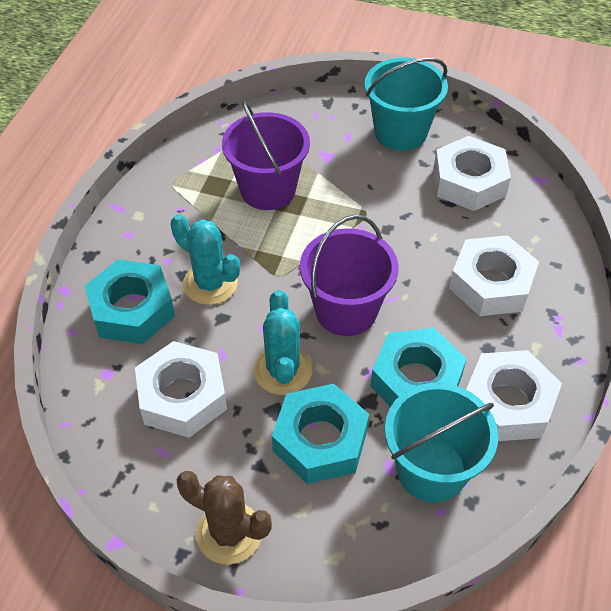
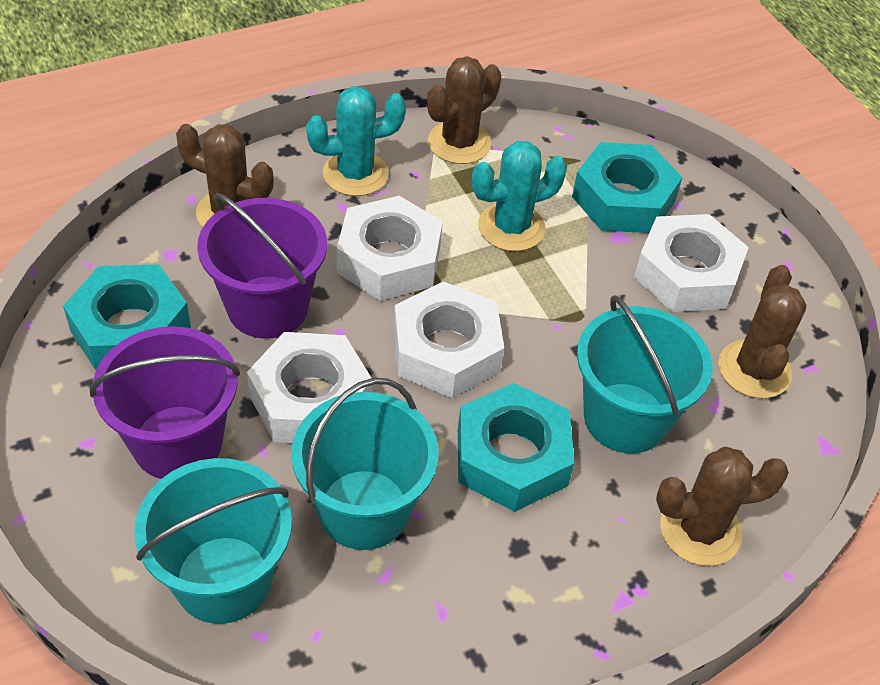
brown cactus: 1 -> 4
turquoise bucket: 2 -> 3

